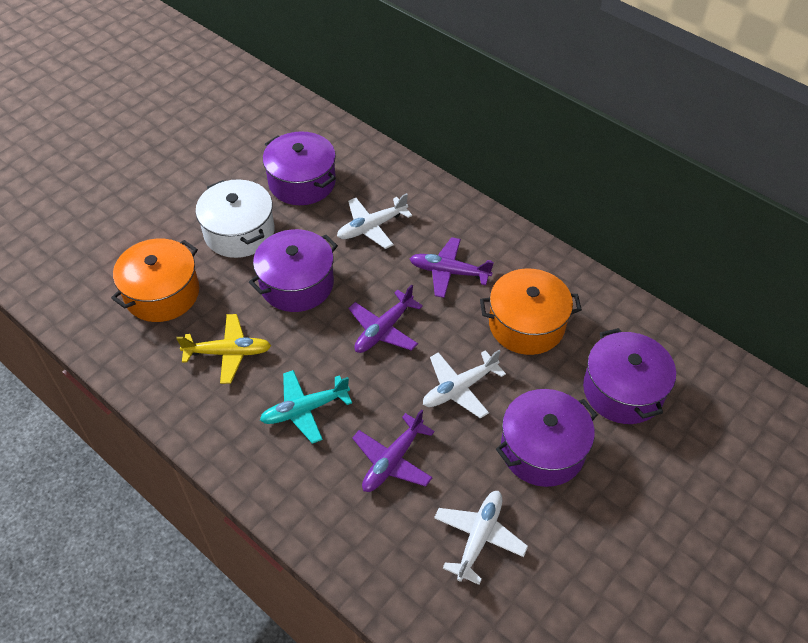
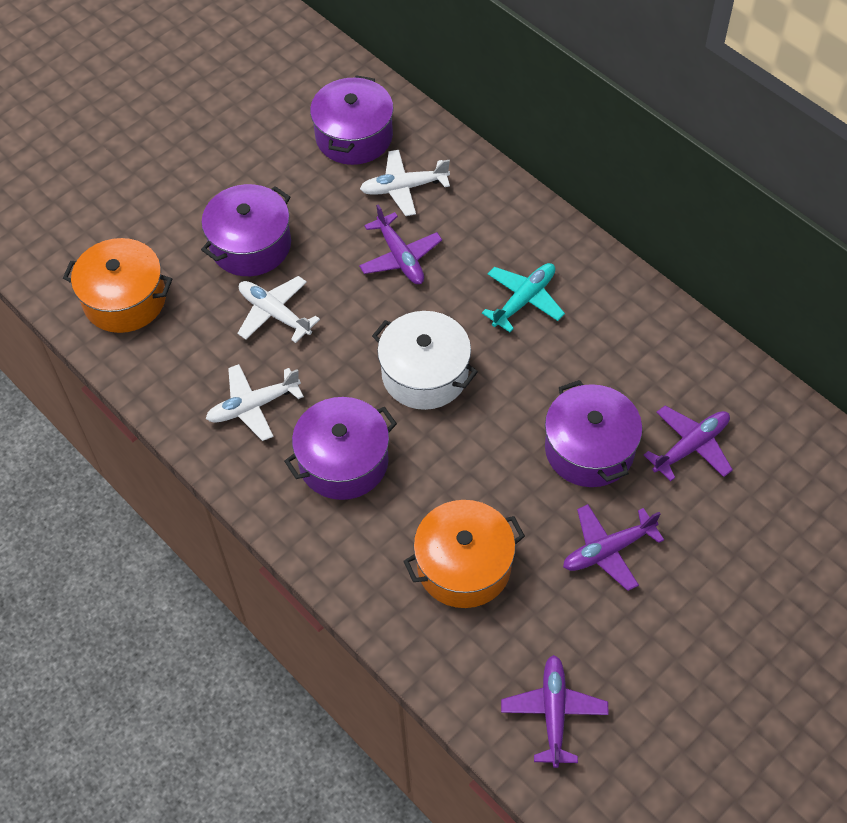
purple plane: 3 -> 4
yellow plane: 1 -> 0

